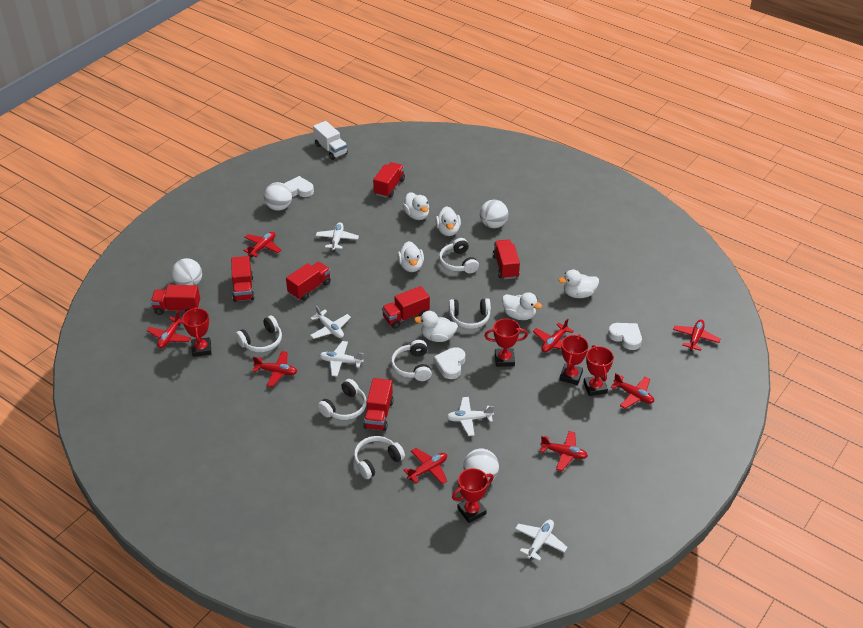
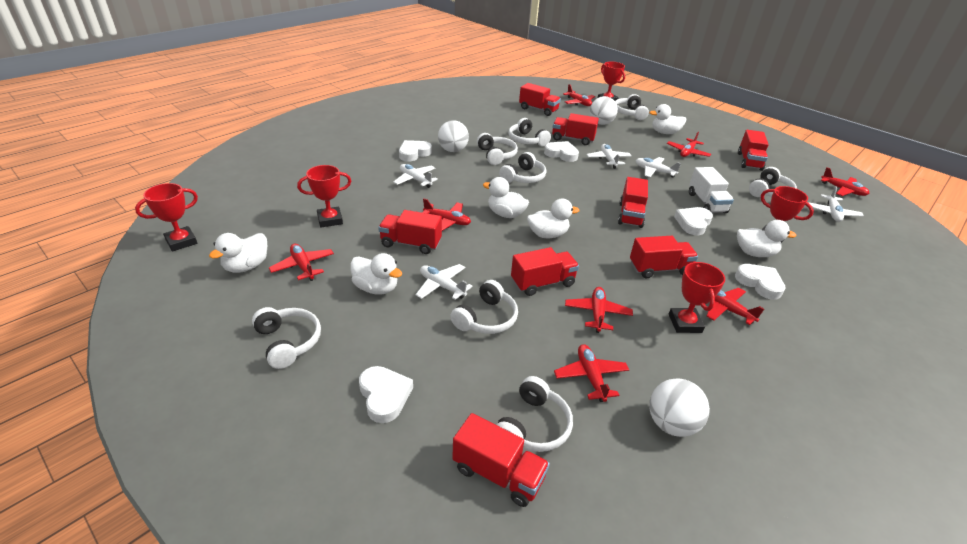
red truck: 7 -> 8
white ball: 4 -> 3
white headphones: 6 -> 8
white heart: 3 -> 5

